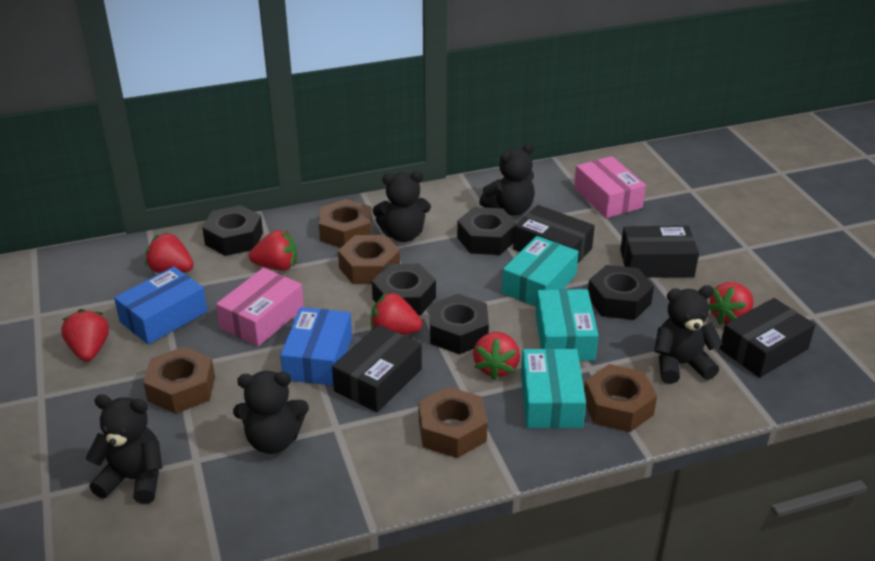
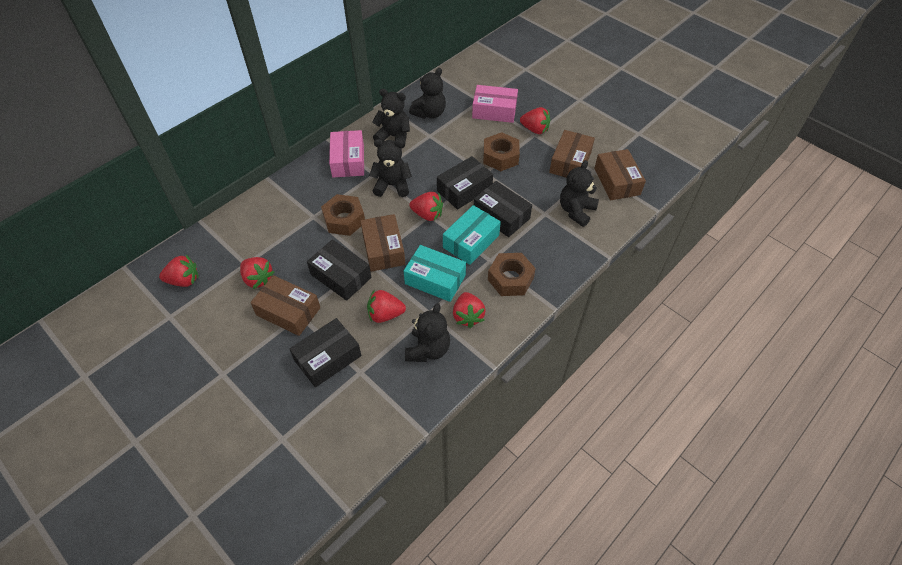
black nut: 5 -> 0
blue box: 2 -> 0
brown box: 0 -> 4
brown nut: 5 -> 3
turquoise box: 3 -> 2

